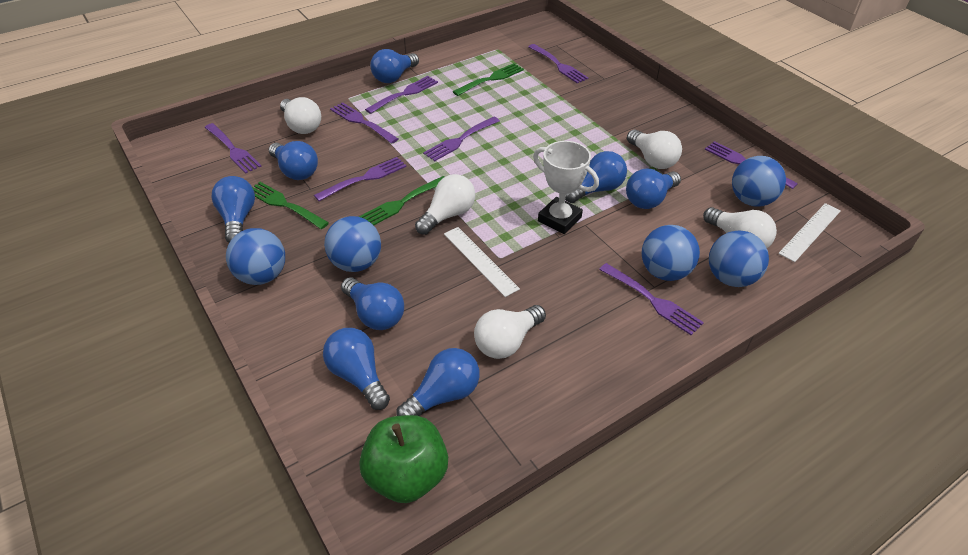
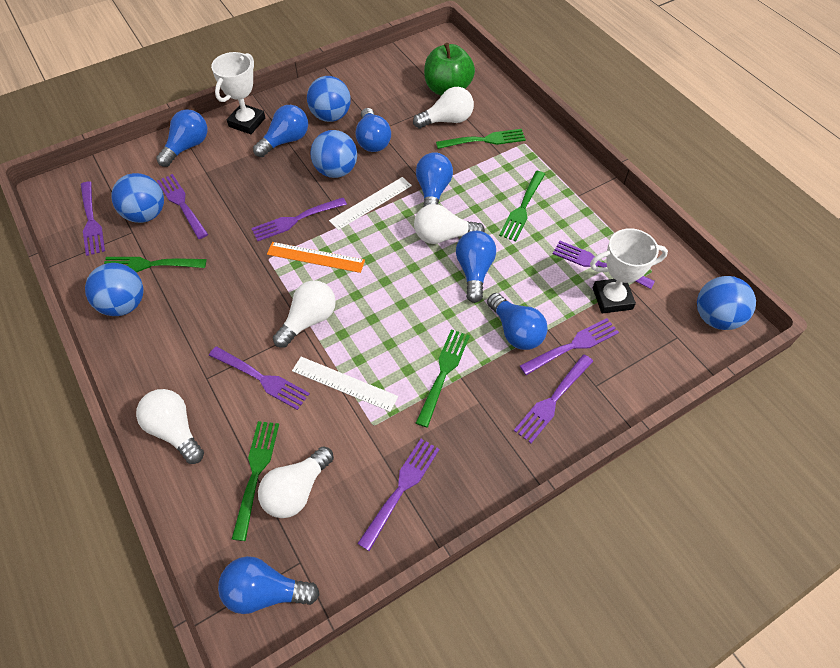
blue light bulb: 8 -> 7
green fork: 3 -> 5
orange ruler: 0 -> 1
white trophy: 1 -> 2

